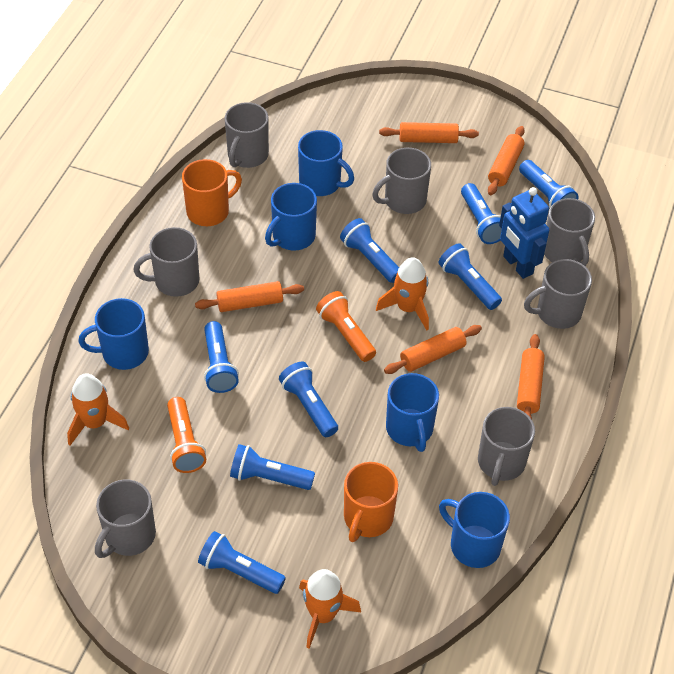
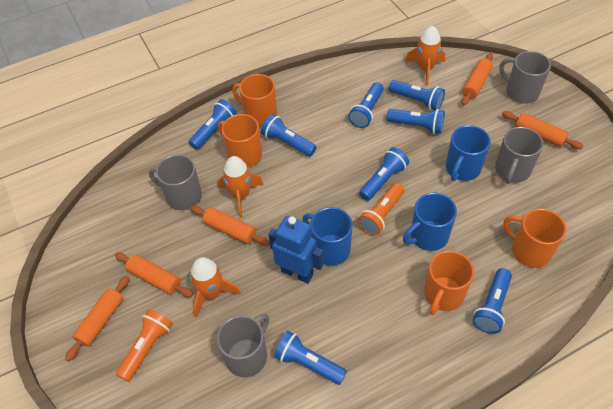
blue mug: 5 -> 3
grey mug: 7 -> 4
orange mug: 2 -> 4

